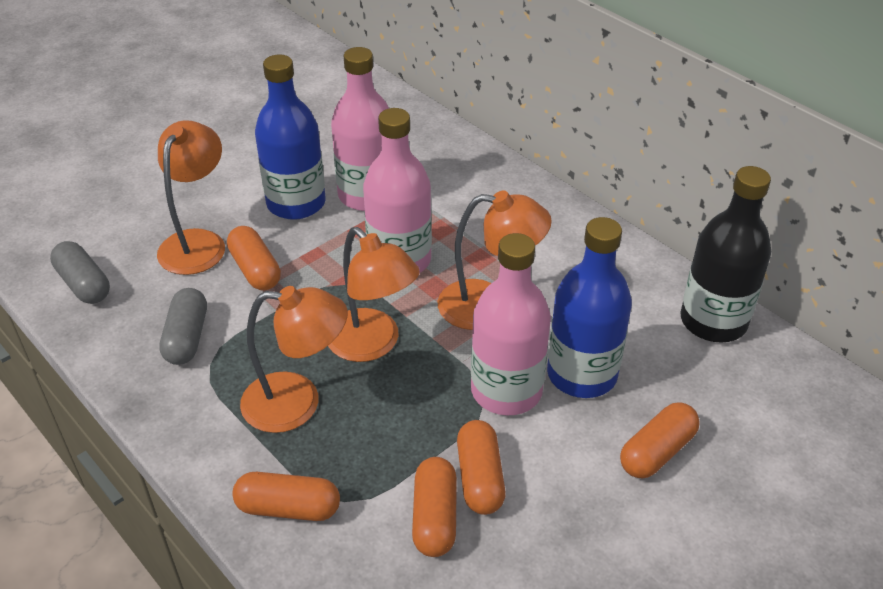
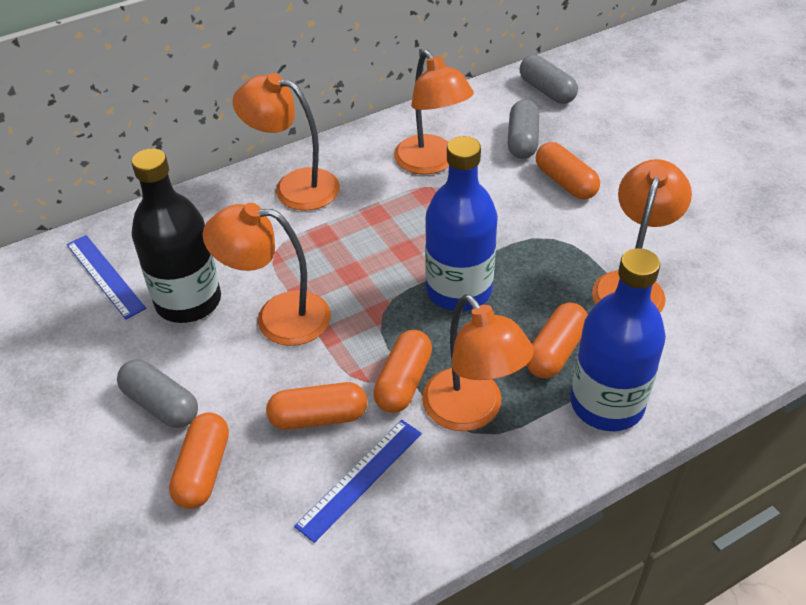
blue ruler: 0 -> 2
grey capsule: 2 -> 3
orange lamp: 4 -> 5
pink bottle: 3 -> 0

